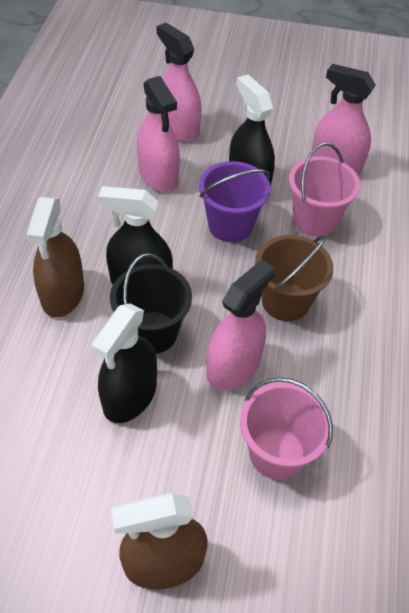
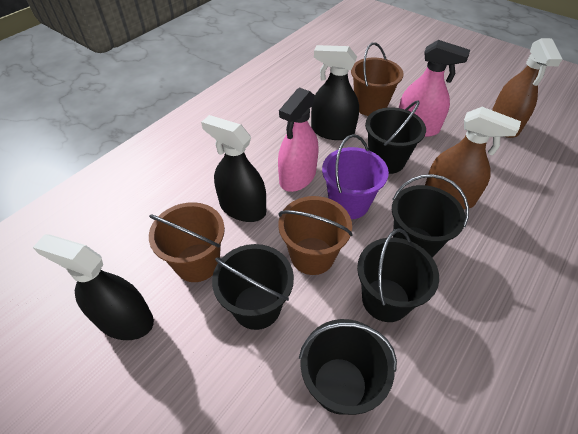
black bucket: 1 -> 5
brown bucket: 1 -> 3
pink bucket: 2 -> 0
pink spray bottle: 4 -> 2

